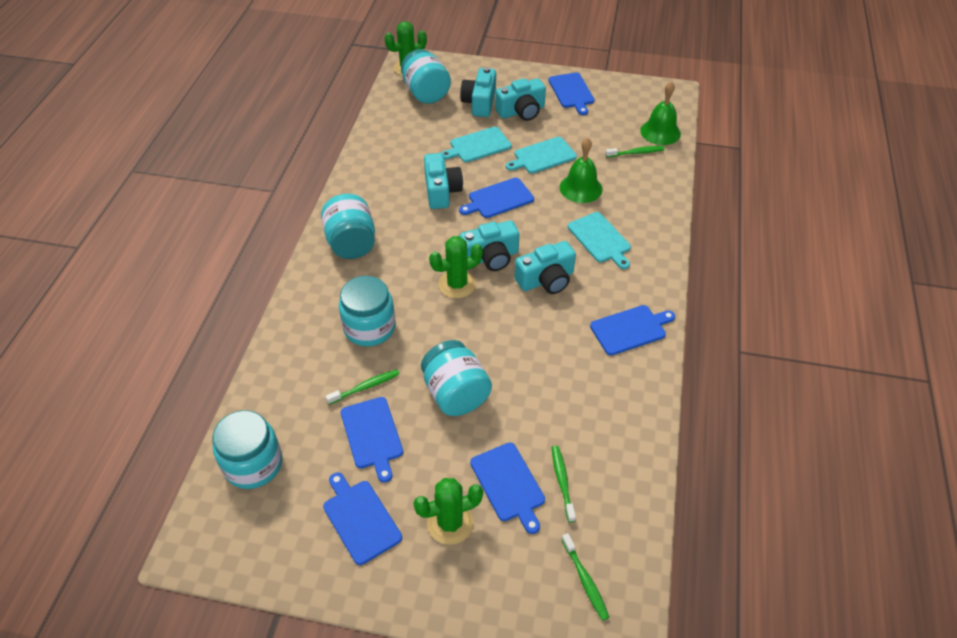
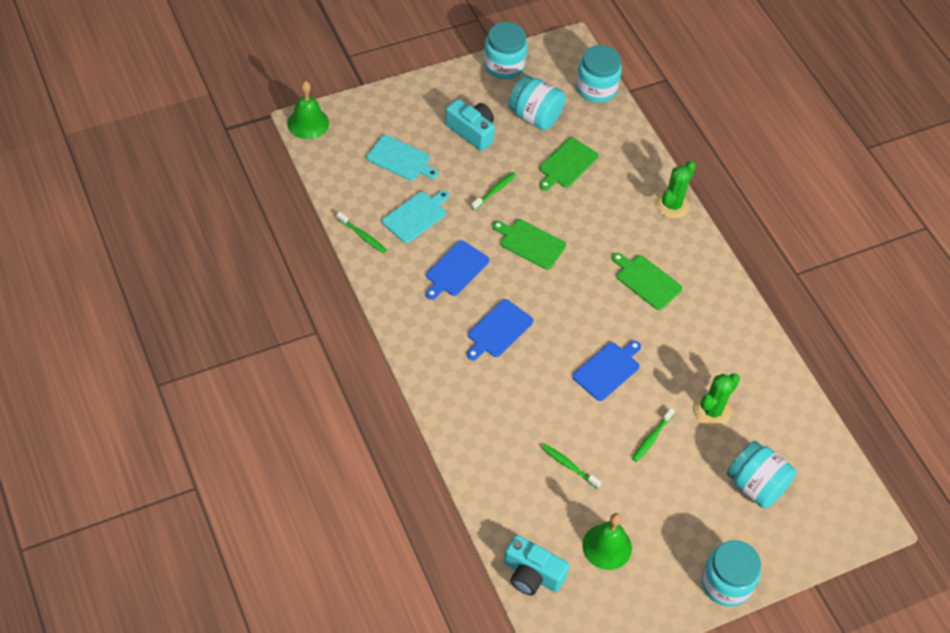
blue cutting board: 6 -> 3
green cactus: 3 -> 2
green cutting board: 0 -> 3
turquoise camera: 5 -> 2
turquoise cutting board: 3 -> 2

